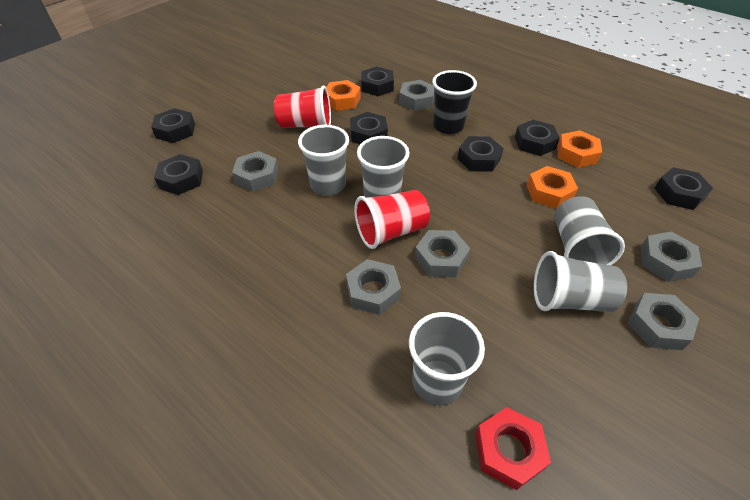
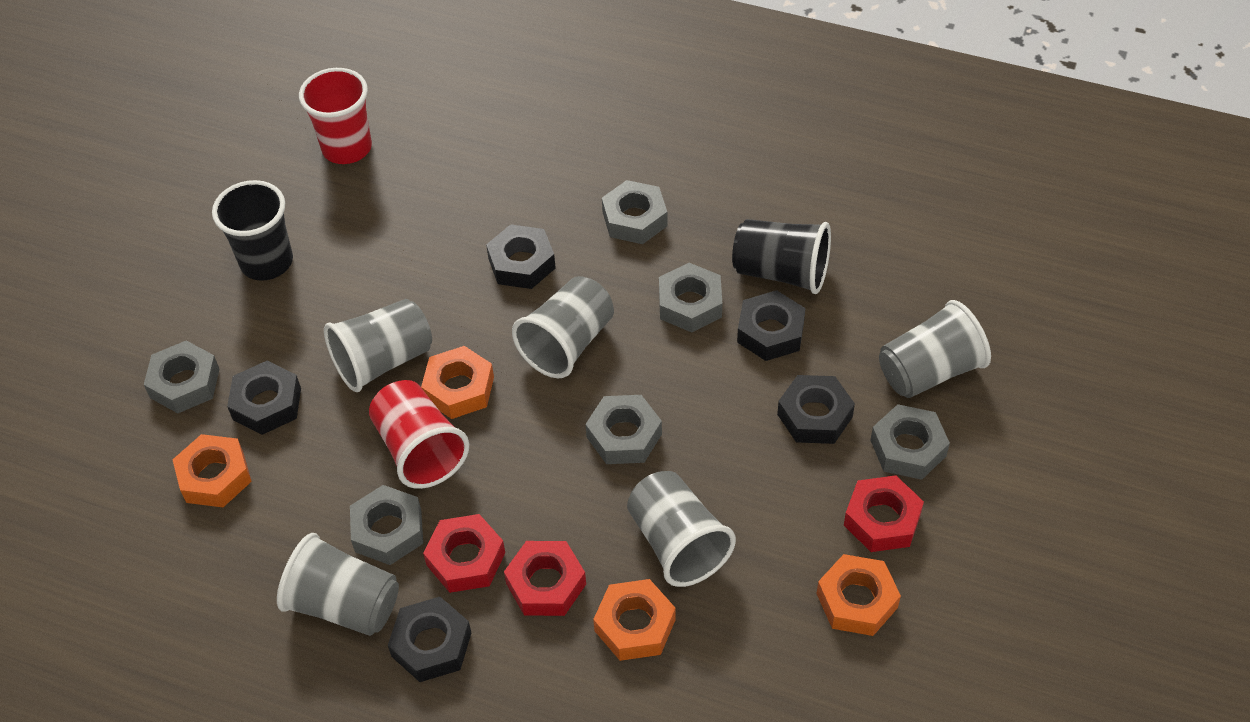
black cup: 1 -> 2
black nut: 7 -> 5
orange nut: 3 -> 4
red nut: 1 -> 3

